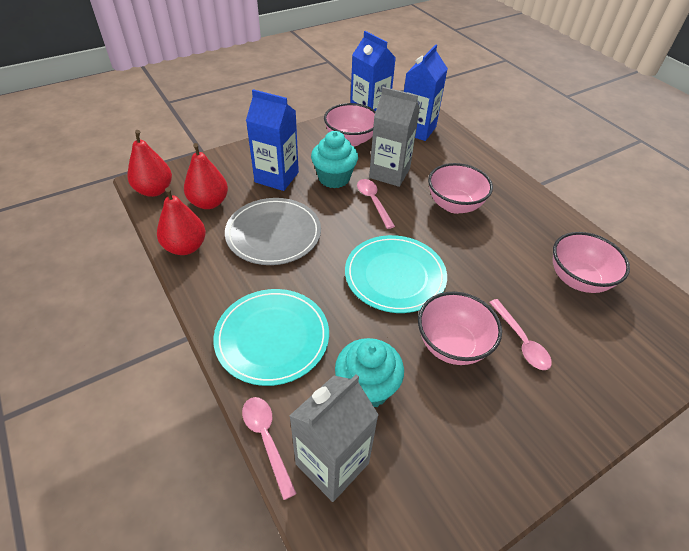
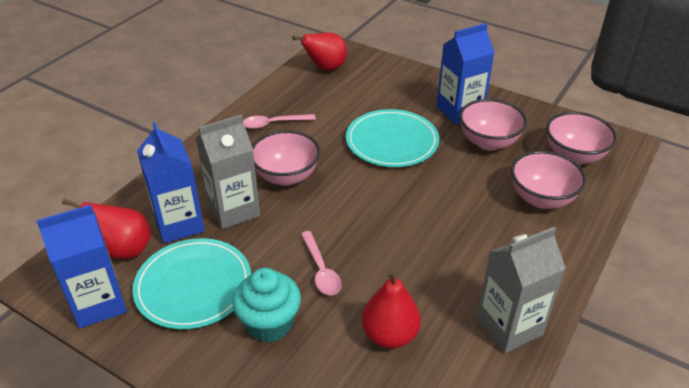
grey plate: 1 -> 0
pink spoon: 3 -> 2
turquoise cupcake: 2 -> 1

